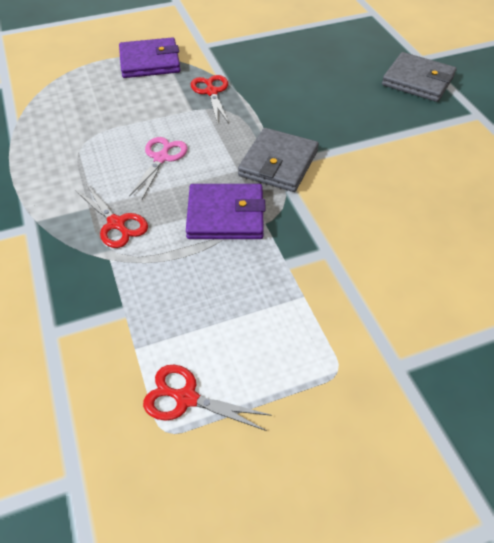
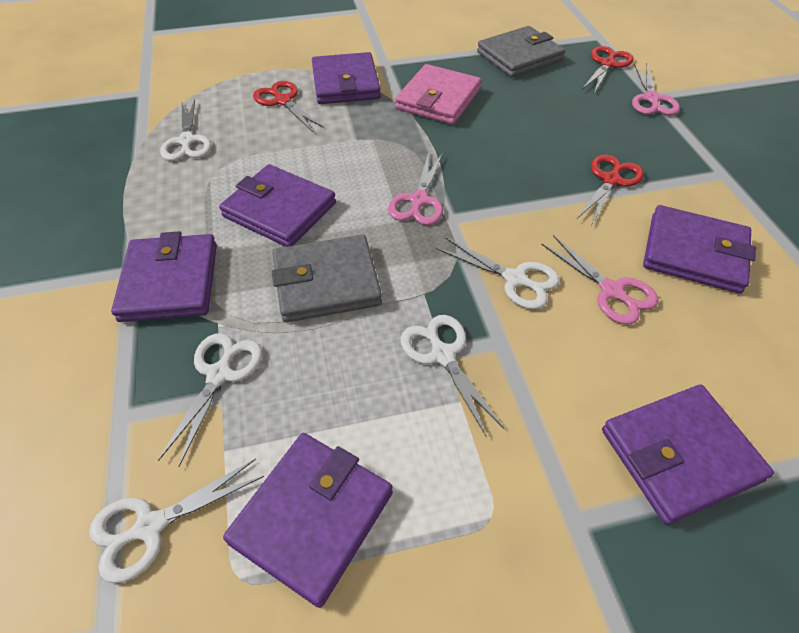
pink scissors: 1 -> 3
pink wallet: 0 -> 1
purple wallet: 2 -> 6
white scissors: 0 -> 5

